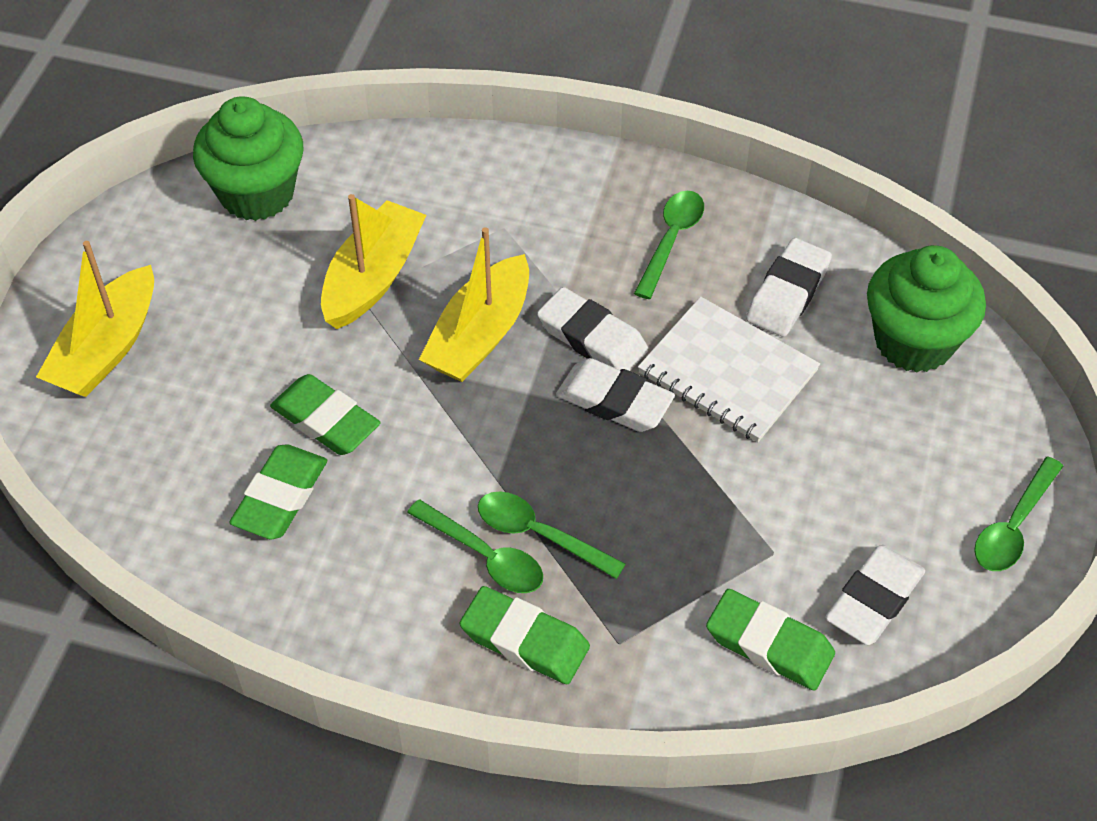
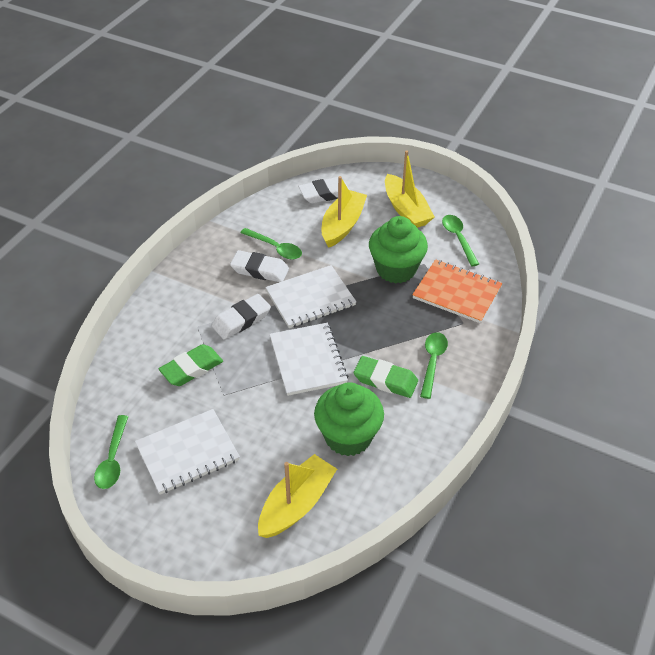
green eraser: 4 -> 2
orange notebook: 0 -> 1
white eraser: 4 -> 3
white notebook: 1 -> 3

